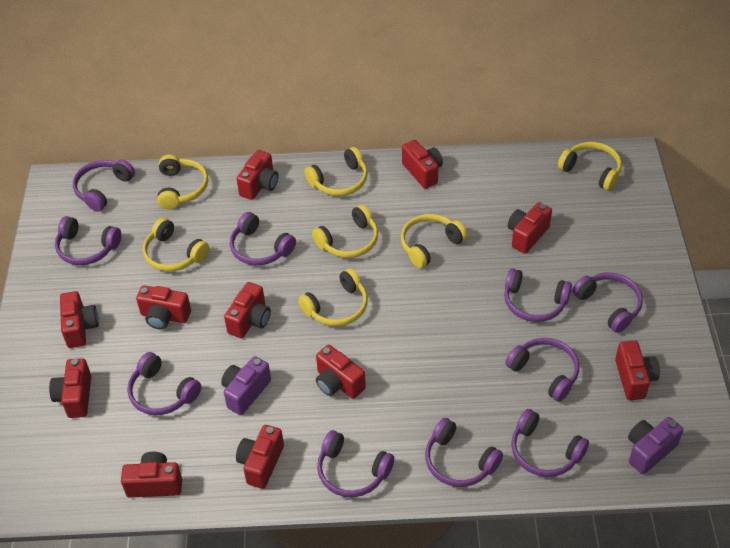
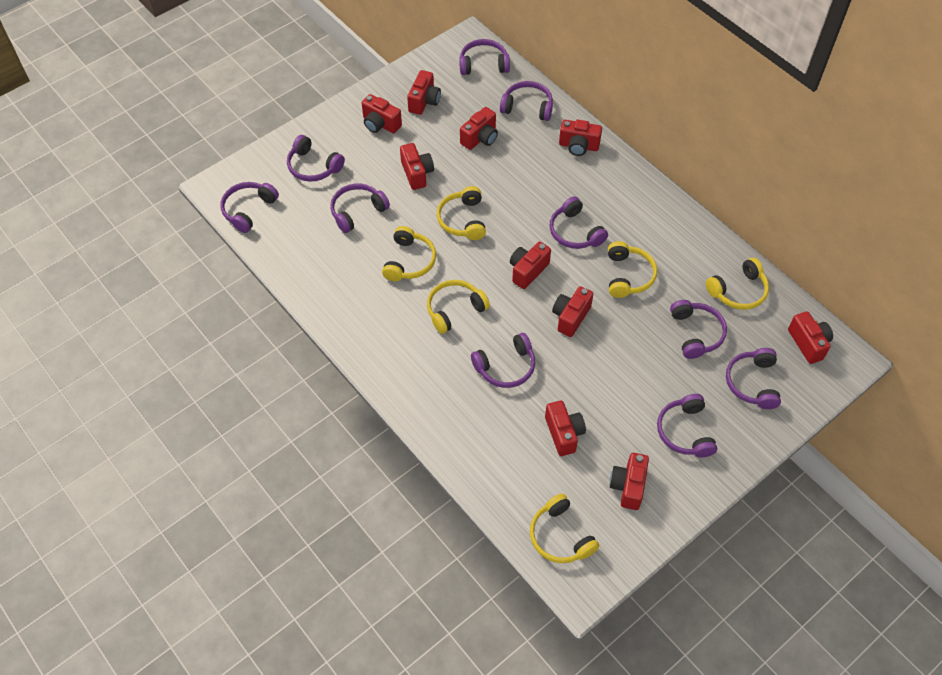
purple camera: 2 -> 0
red camera: 11 -> 10
yellow headphones: 7 -> 6

